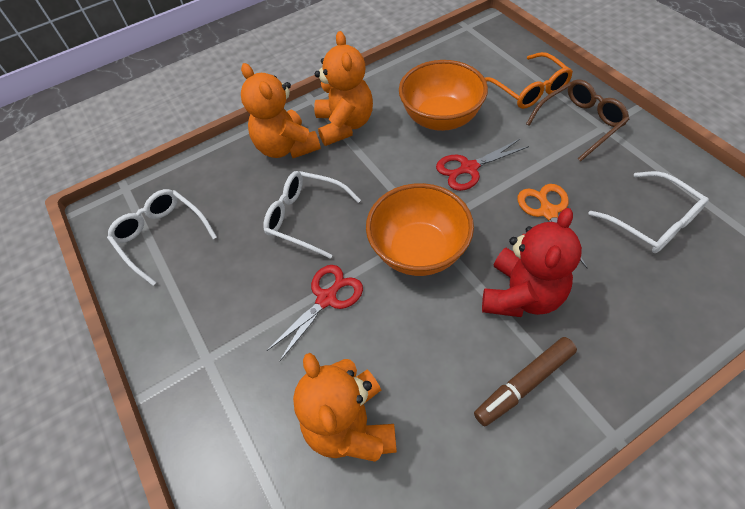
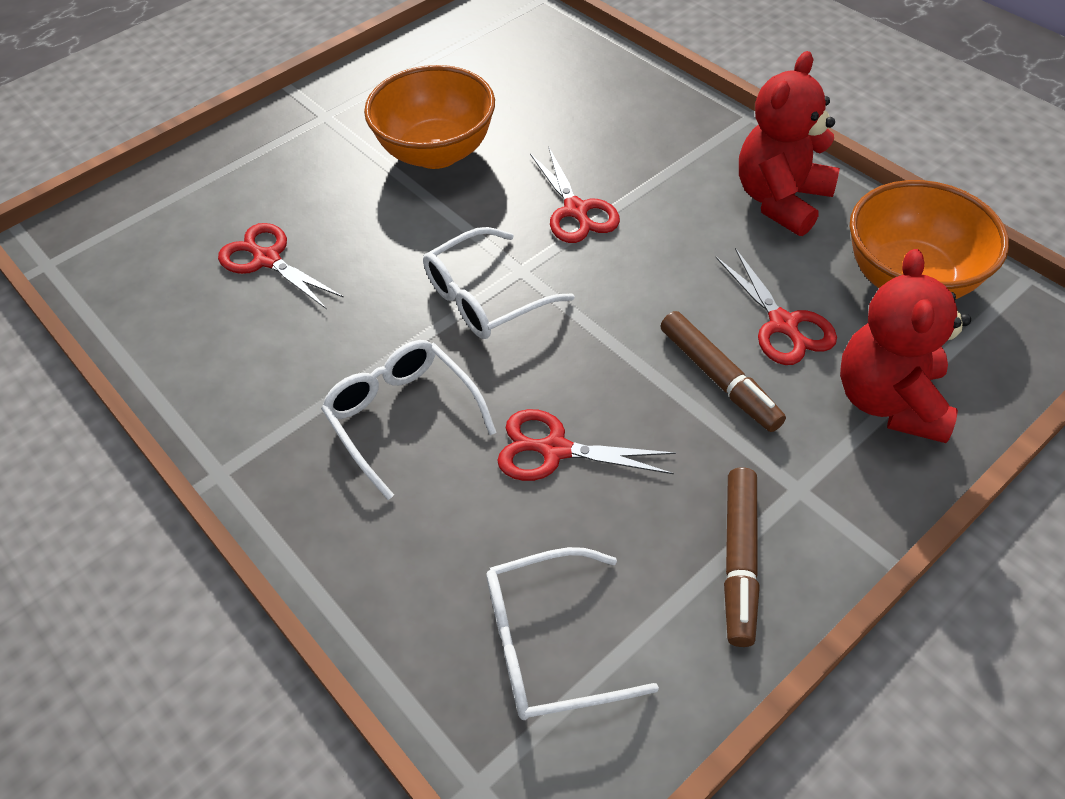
brown glasses: 1 -> 0
brown marker: 1 -> 2
orange glasses: 1 -> 0
orange scissors: 1 -> 0
orange teddy bear: 3 -> 0
red scissors: 2 -> 4
red teddy bear: 1 -> 2

